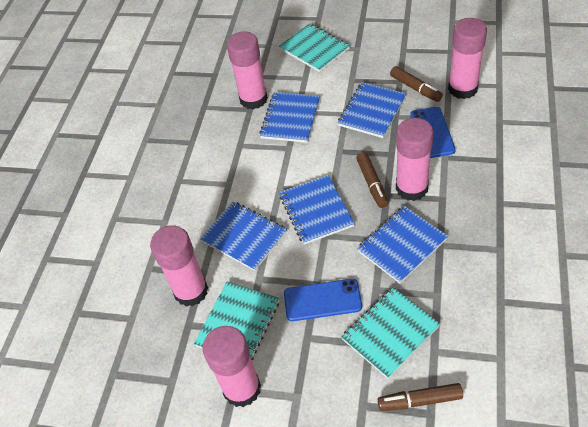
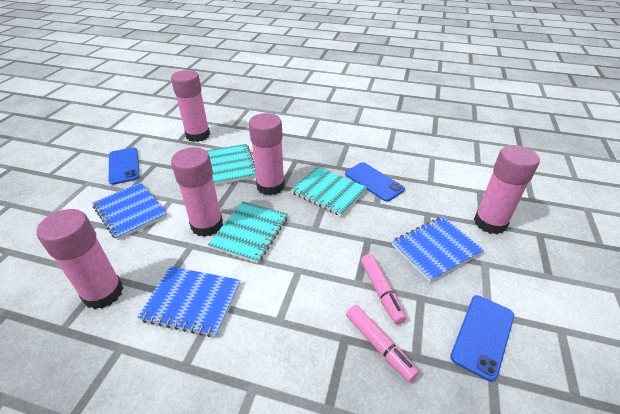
blue notebook: 5 -> 3
blue phone: 2 -> 3
brown marker: 3 -> 0
pink marker: 0 -> 2

